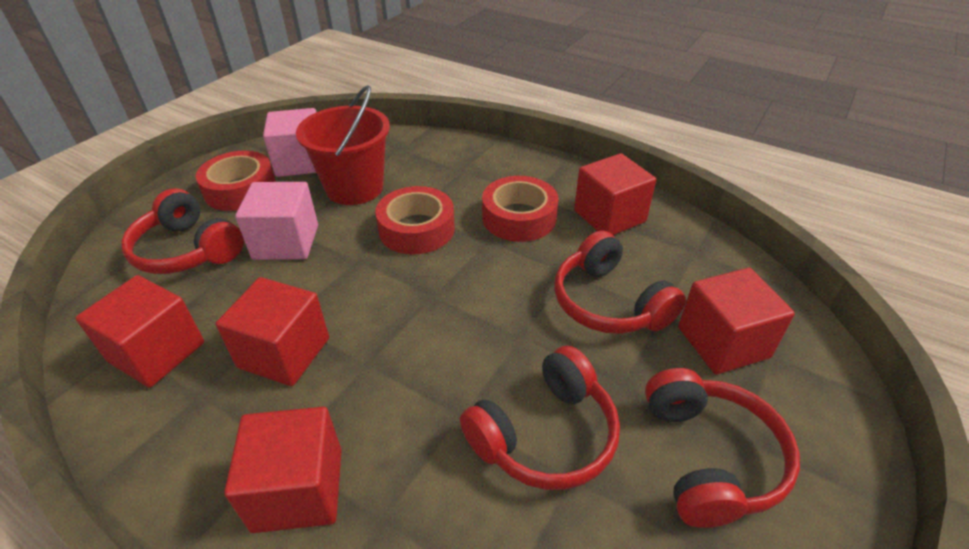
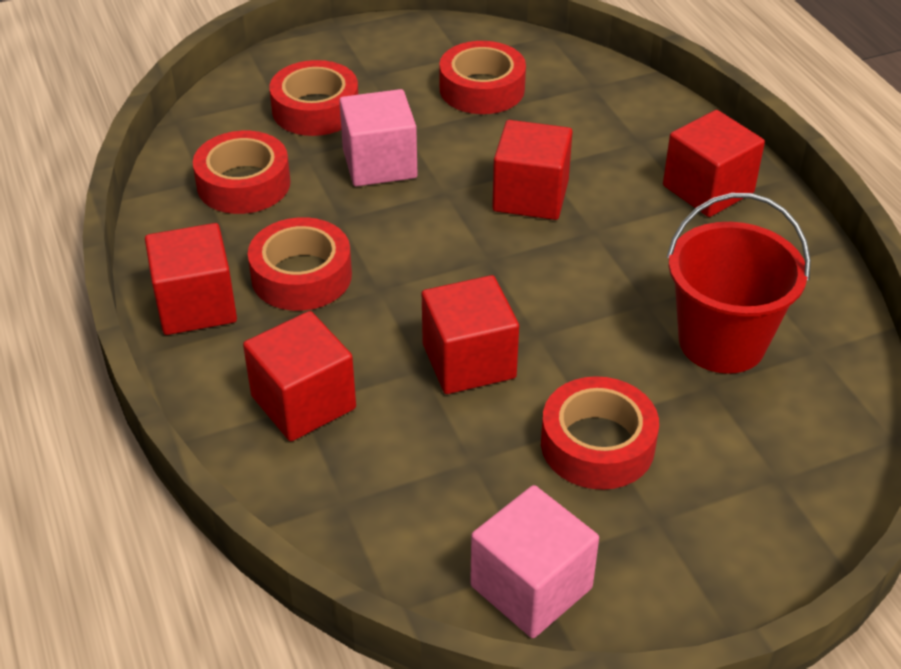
red headphones: 4 -> 0
red tape: 3 -> 5

